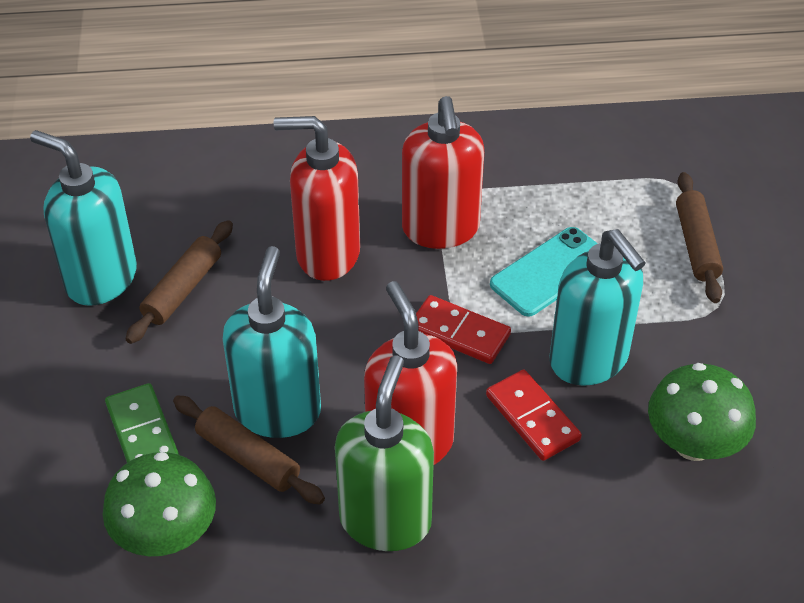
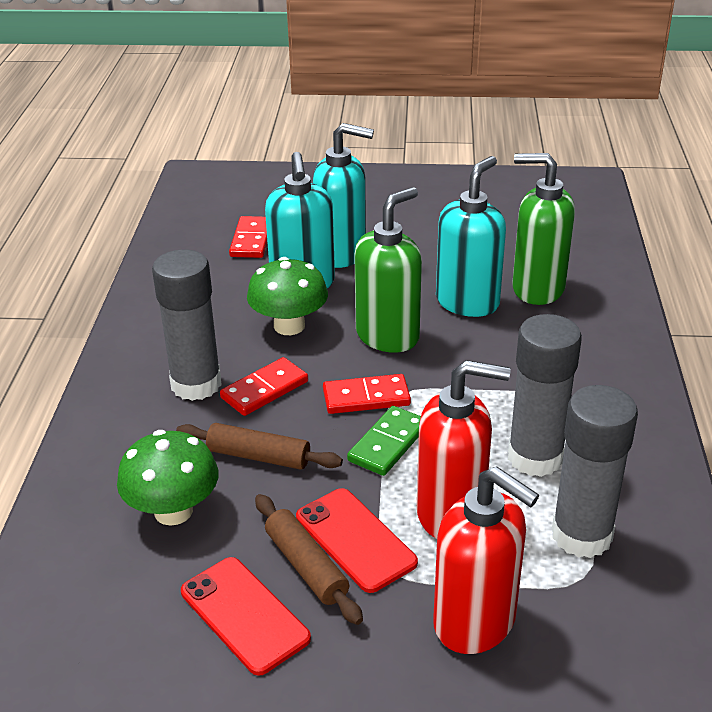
brown rolling pin: 3 -> 2
green soap dispenser: 1 -> 2
grey glue stick: 0 -> 3
red domino: 2 -> 3
red phone: 0 -> 2
red soap dispenser: 3 -> 2
turquoise phone: 1 -> 0

